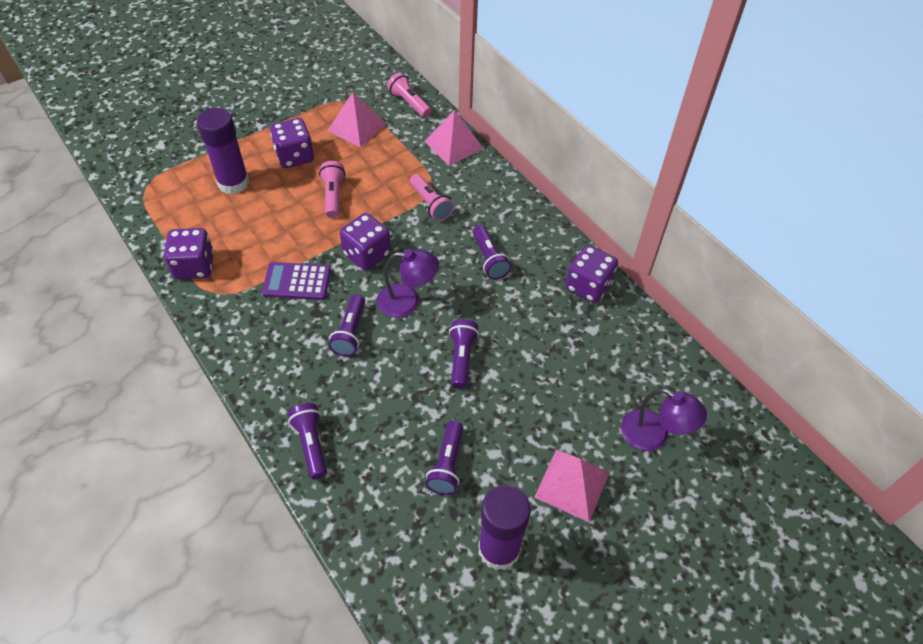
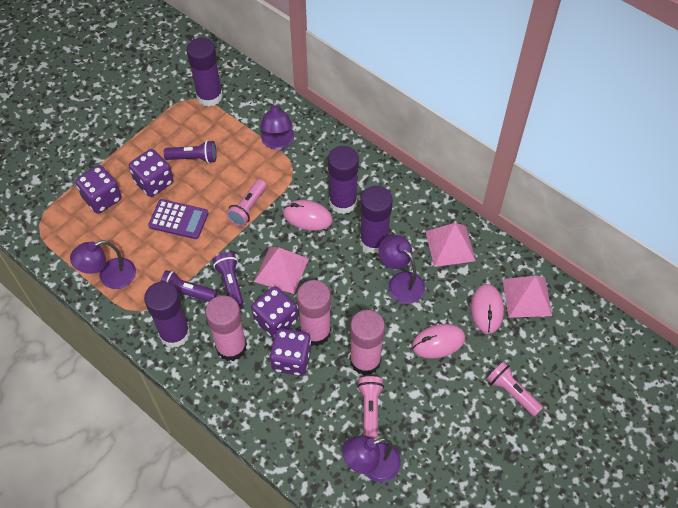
pink glue stick: 0 -> 3
pink mouse: 0 -> 3
purple flashlight: 5 -> 3
purple glue stick: 2 -> 4
purple lamp: 2 -> 4

